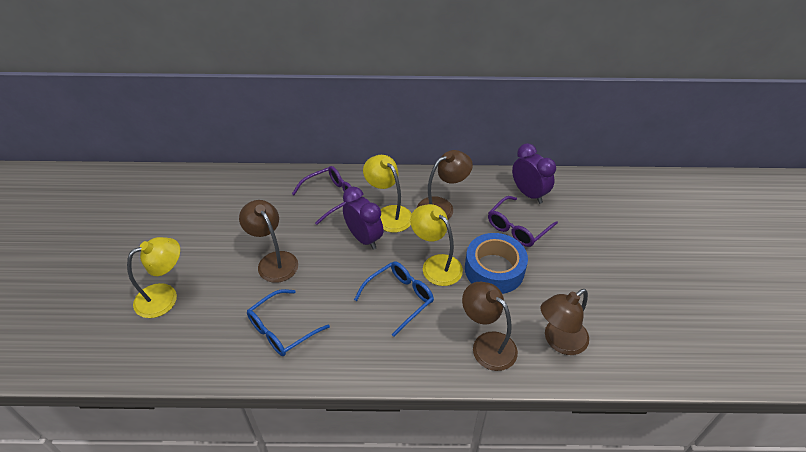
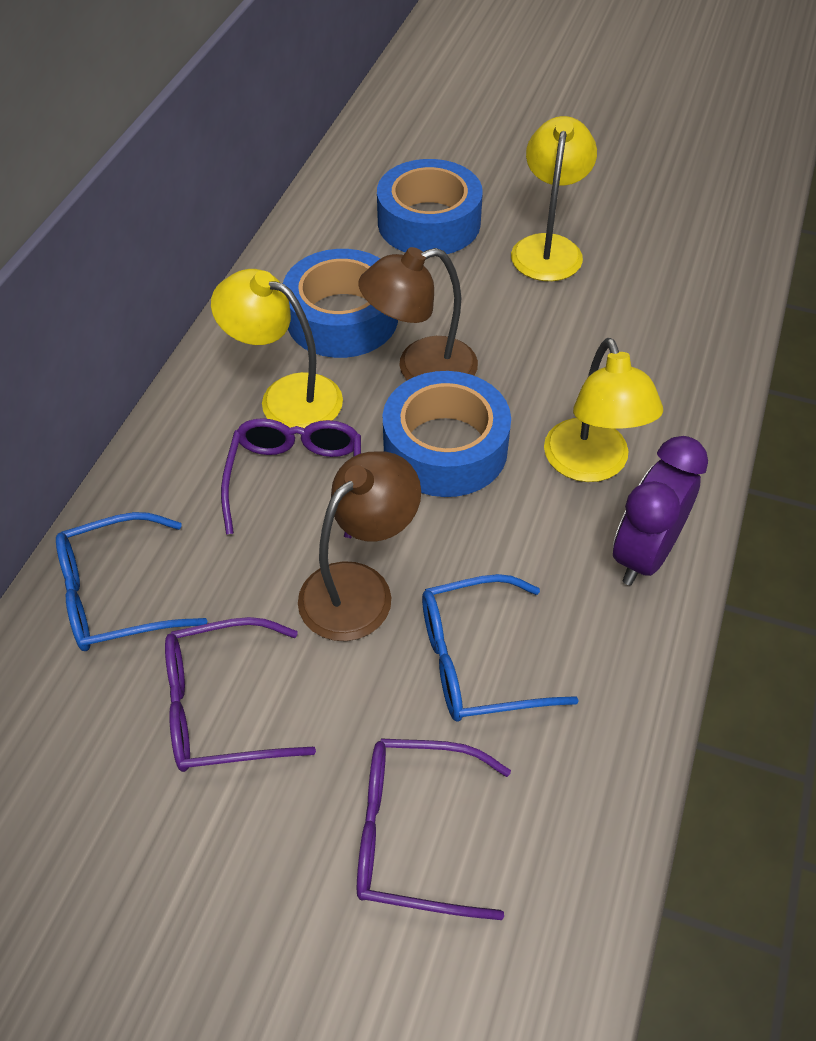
blue tape: 1 -> 3
brown lamp: 4 -> 2
purple clock: 2 -> 1
purple glasses: 2 -> 3

